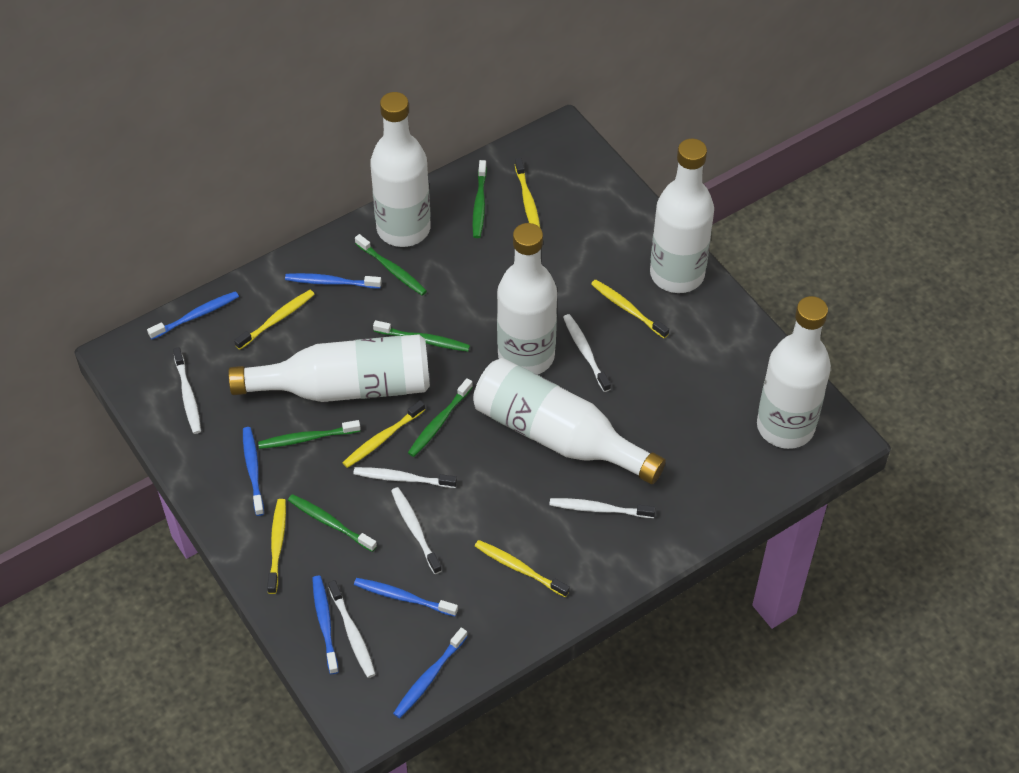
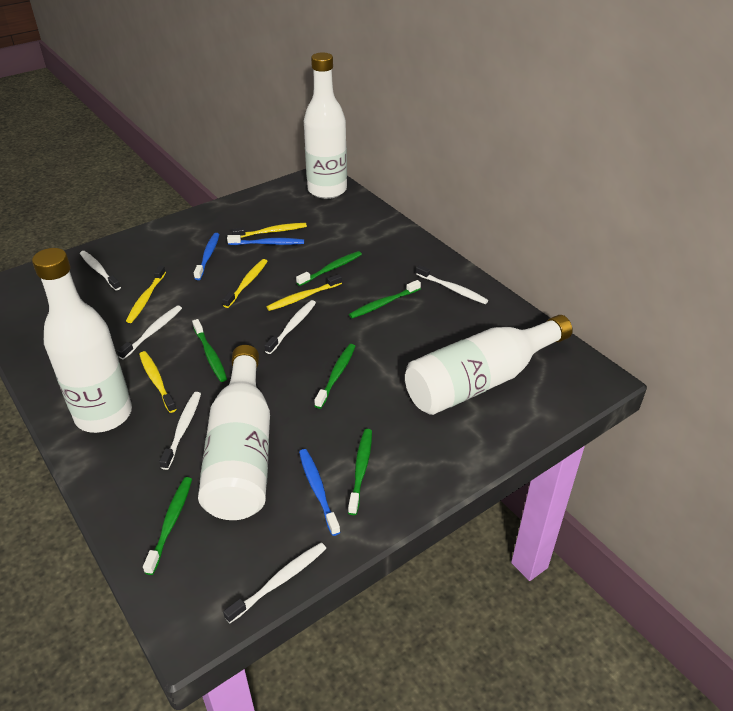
blue toothbrush: 6 -> 3
white bottle: 6 -> 4
yellow toothbrush: 6 -> 5

